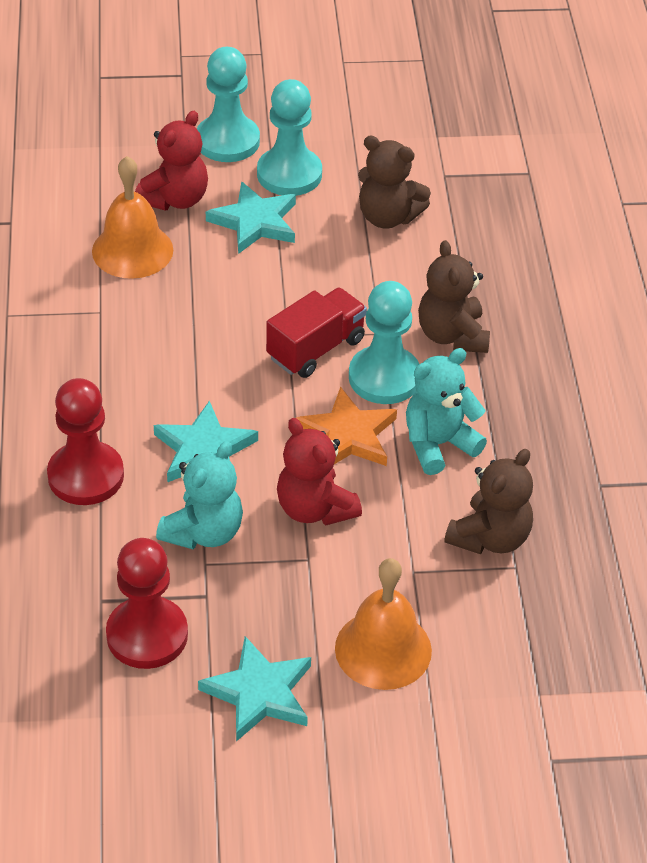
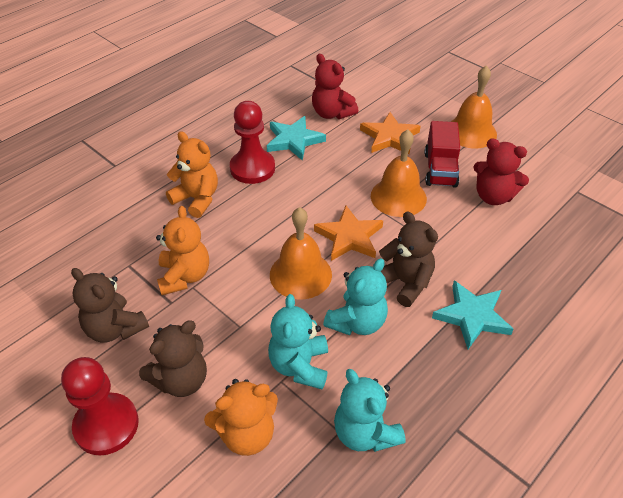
orange bell: 2 -> 3
orange star: 1 -> 2
orange teddy bear: 0 -> 3
turquoise pawn: 3 -> 0
turquoise star: 3 -> 2
turquoise teddy bear: 2 -> 3

